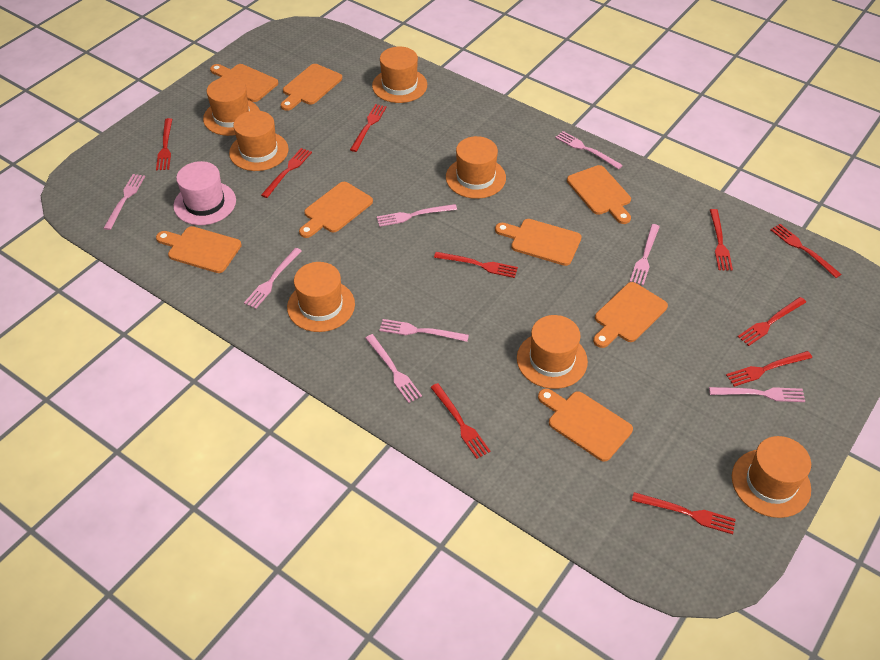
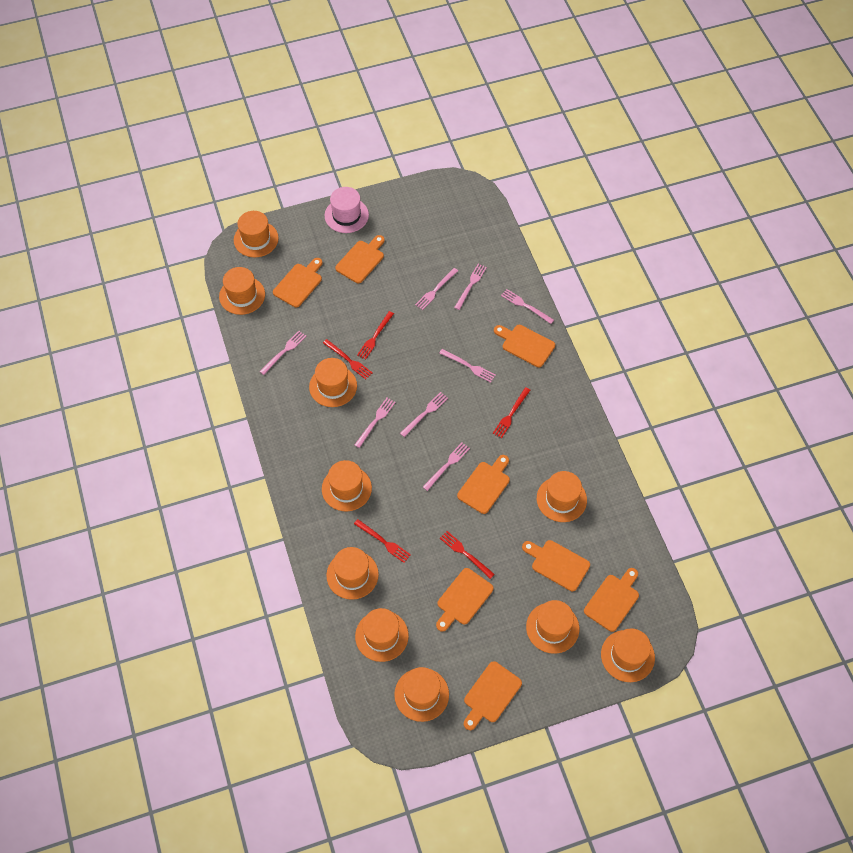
orange hat: 7 -> 10
red fork: 10 -> 5

